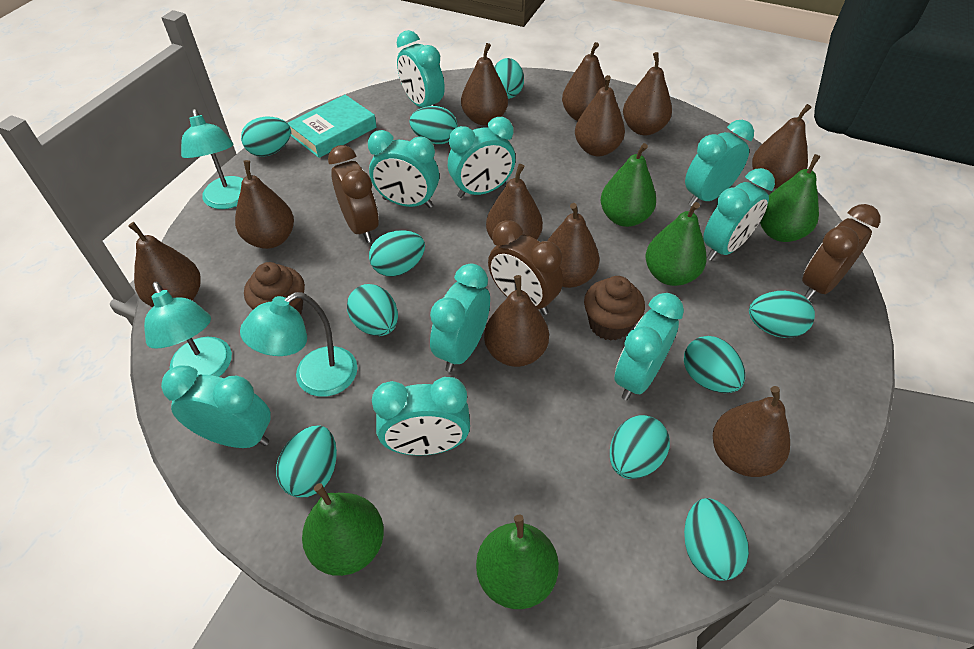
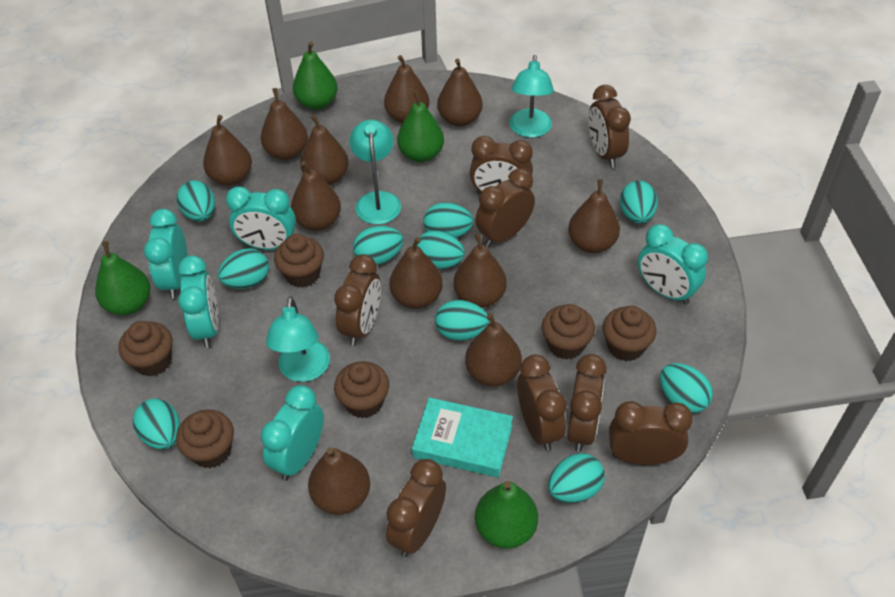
brown clock: 3 -> 8
brown cupcake: 2 -> 6
green pear: 5 -> 4
turquoise clock: 9 -> 5

